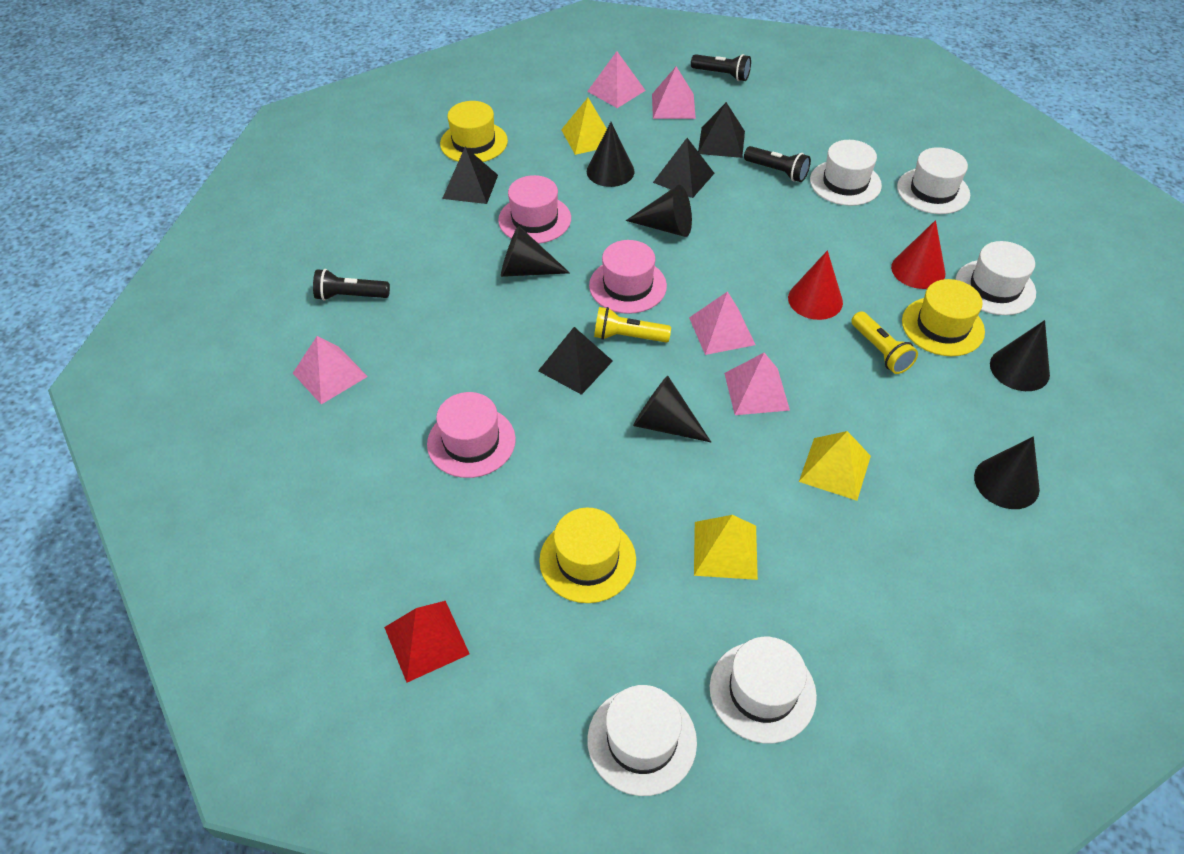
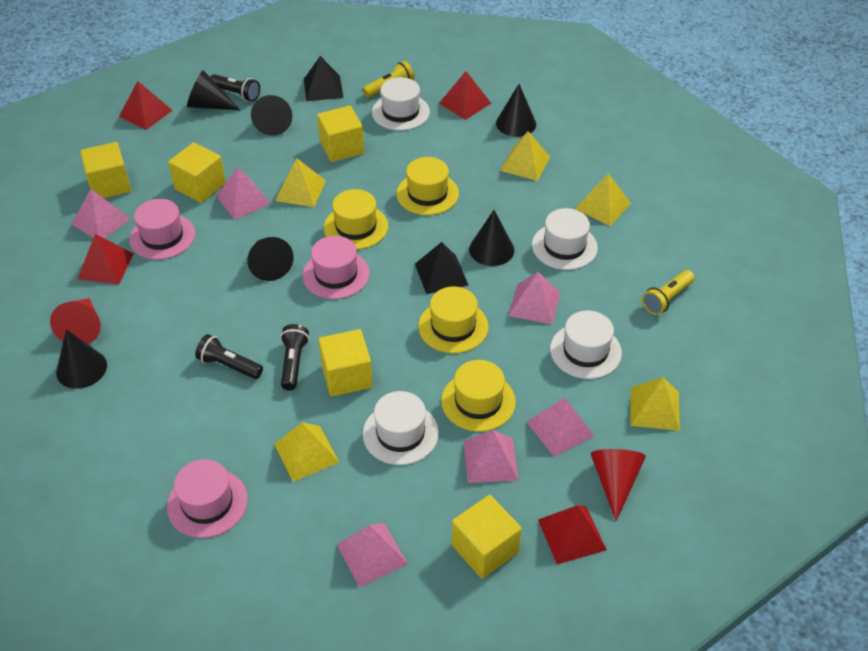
black pyramid: 4 -> 2
pink pyramid: 5 -> 6
red pyramid: 1 -> 4
white hat: 5 -> 4
yellow cube: 0 -> 5
yellow hat: 3 -> 4
yellow pyramid: 3 -> 5

